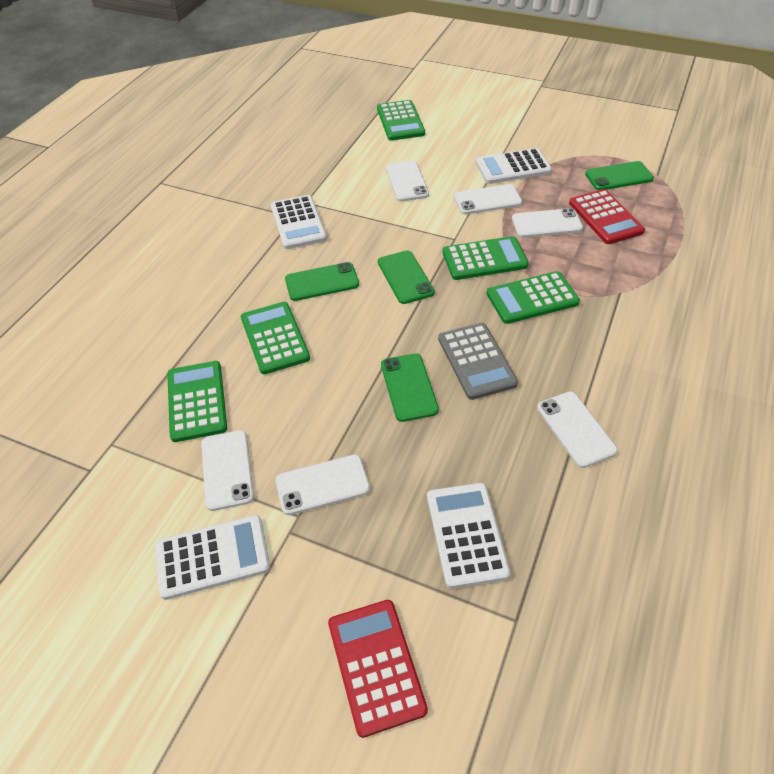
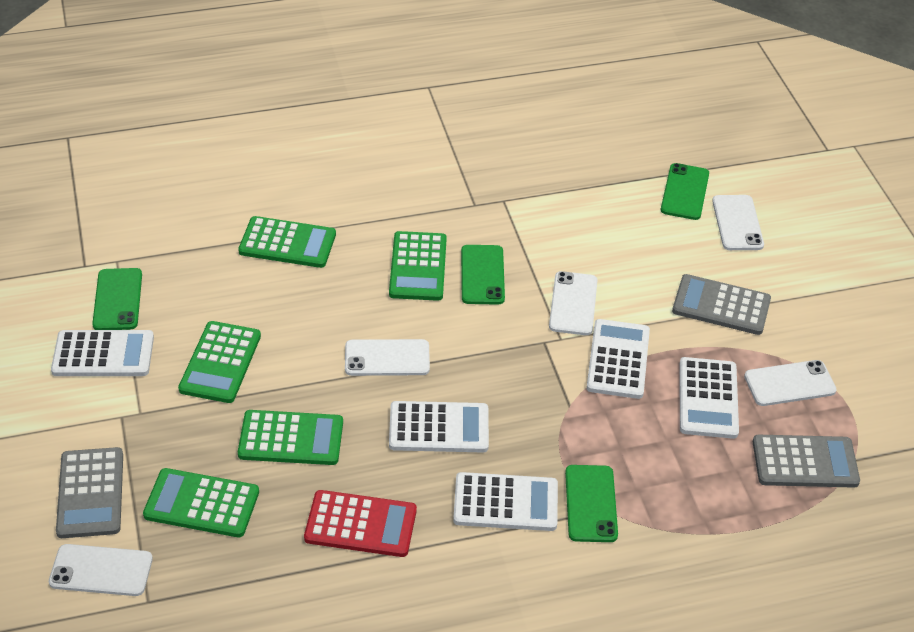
grey calculator: 1 -> 3
red calculator: 2 -> 1
white calculator: 4 -> 5
white phone: 6 -> 5

